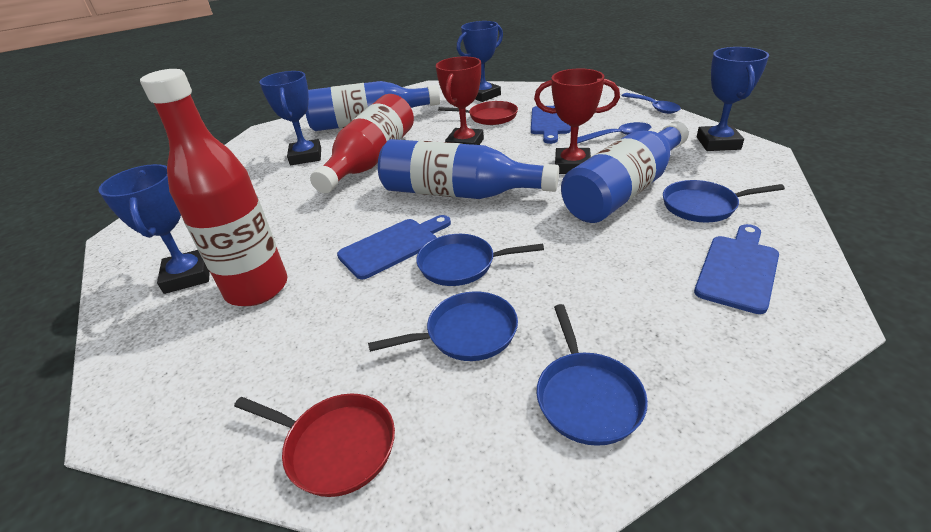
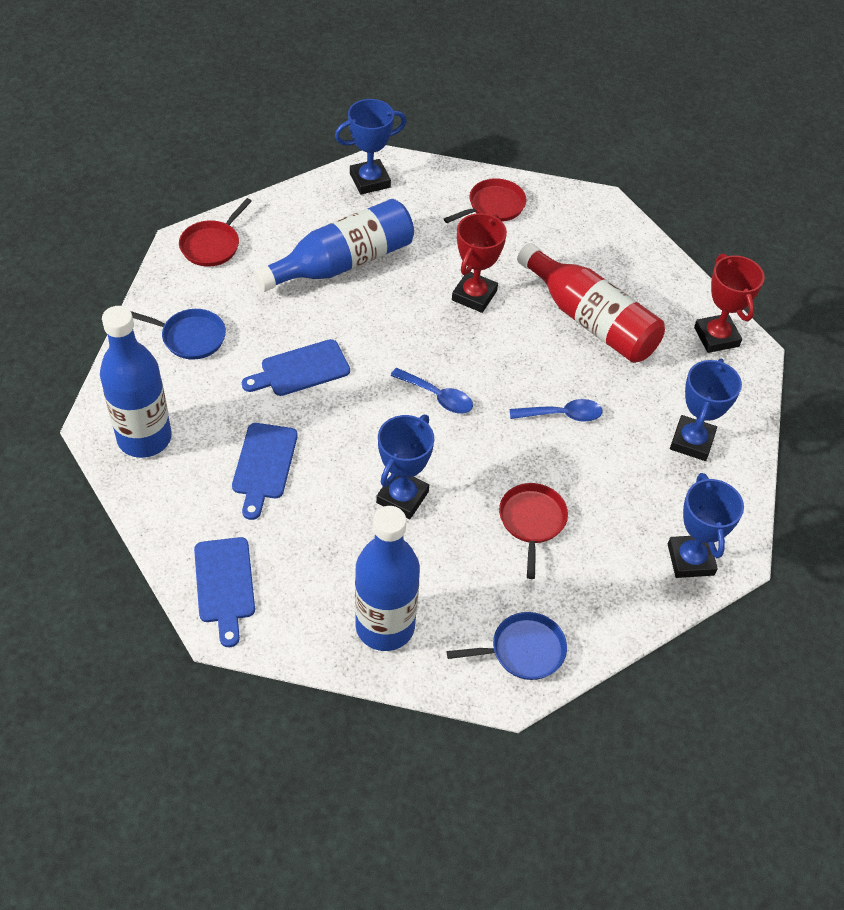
blue pan: 4 -> 2
red bottle: 2 -> 1
red pan: 2 -> 3

